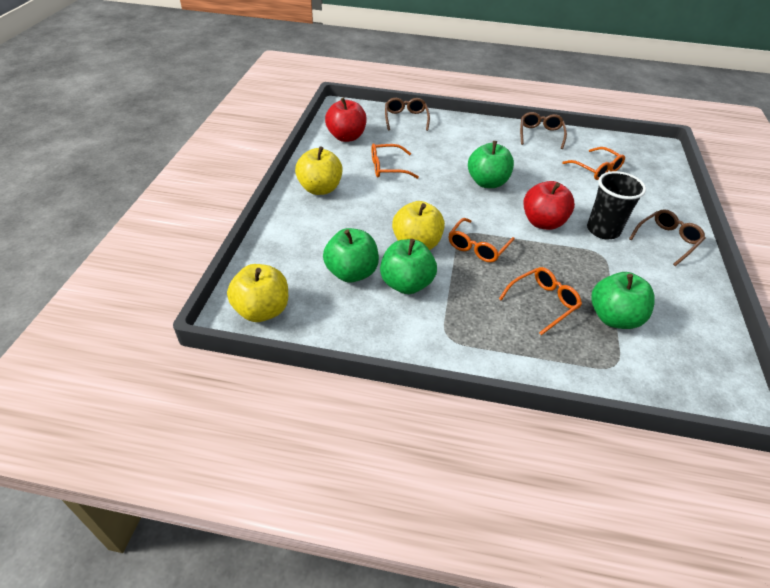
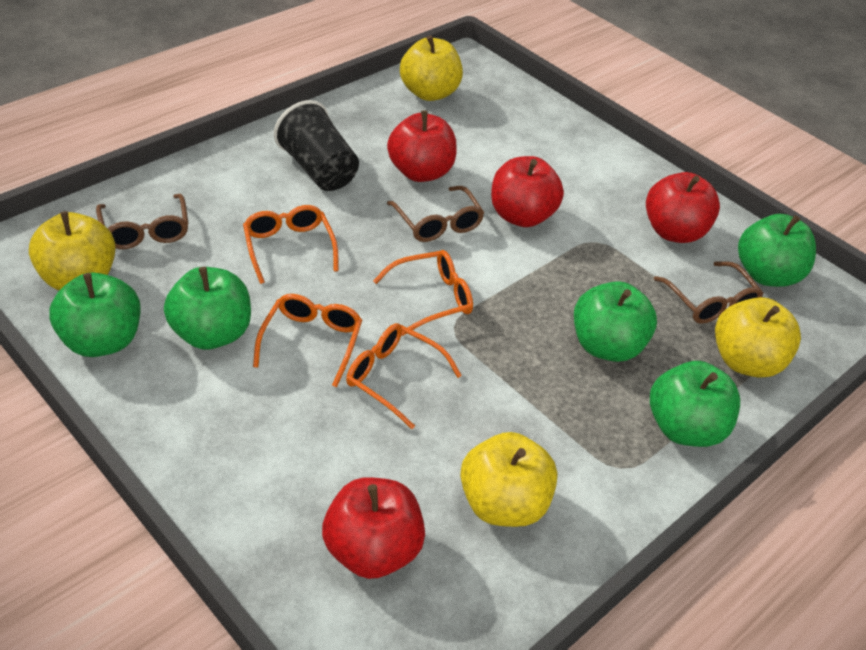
green apple: 4 -> 5
red apple: 2 -> 4
yellow apple: 3 -> 4

